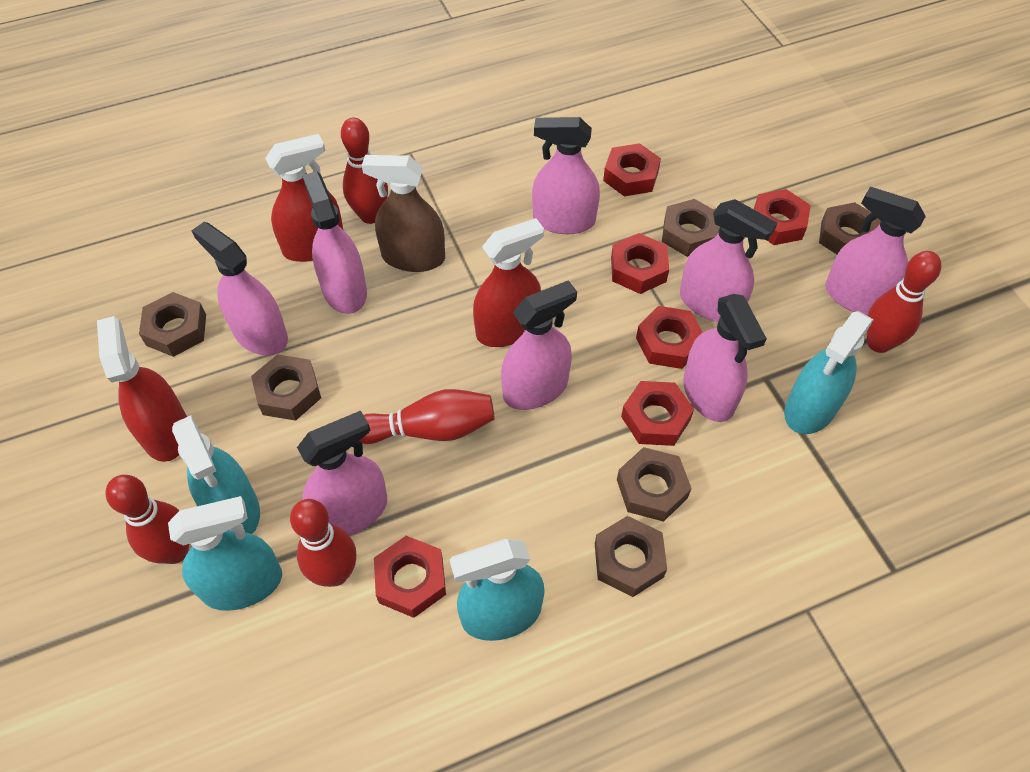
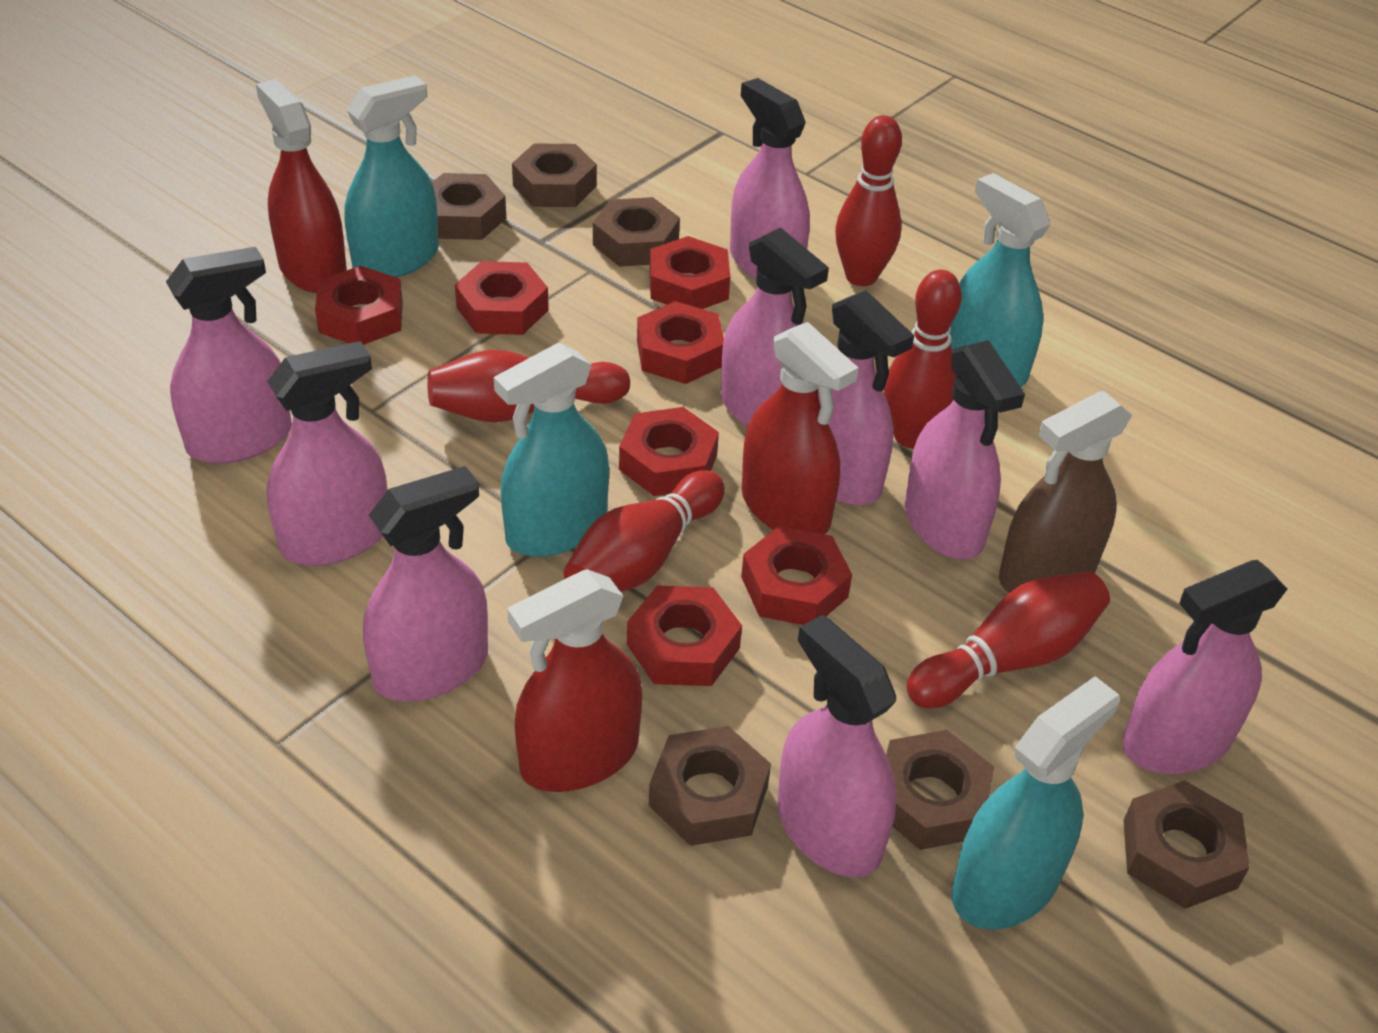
pink spray bottle: 8 -> 9
red nut: 6 -> 7

